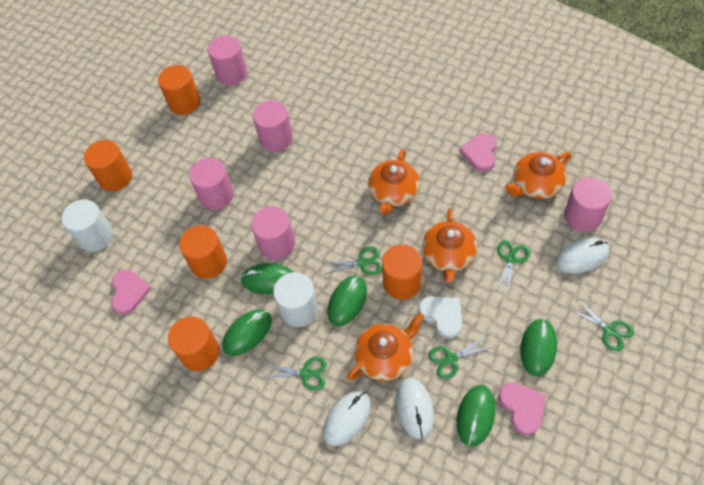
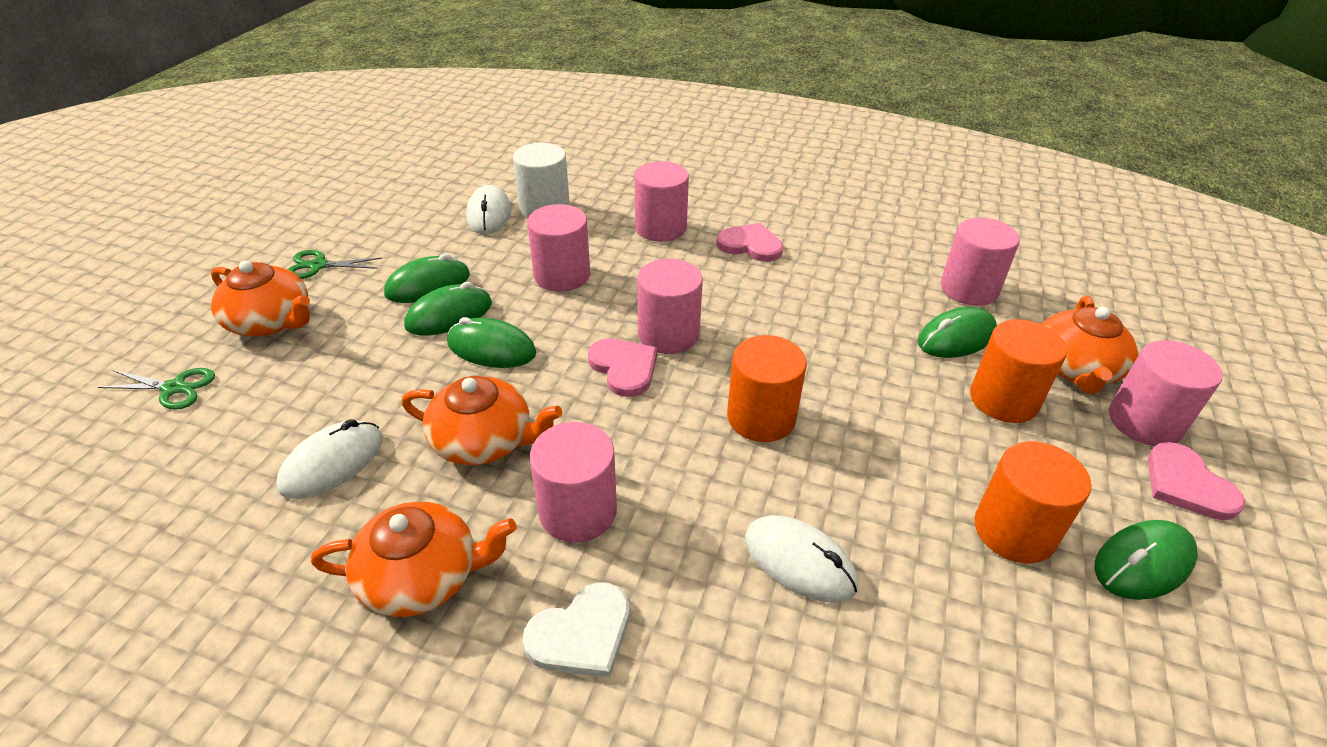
green scissors: 5 -> 2
orange cylinder: 5 -> 3
pink cylinder: 5 -> 6
white cylinder: 2 -> 1

